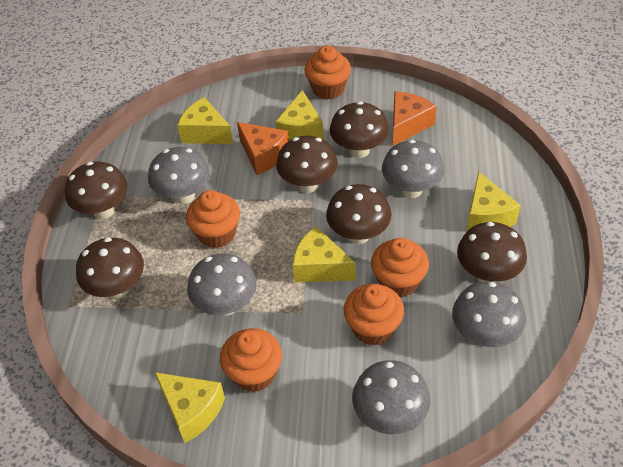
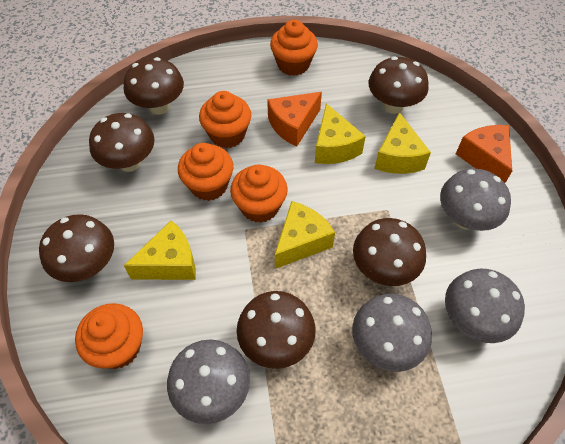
grey mushroom: 5 -> 4
yellow cheese: 5 -> 4

